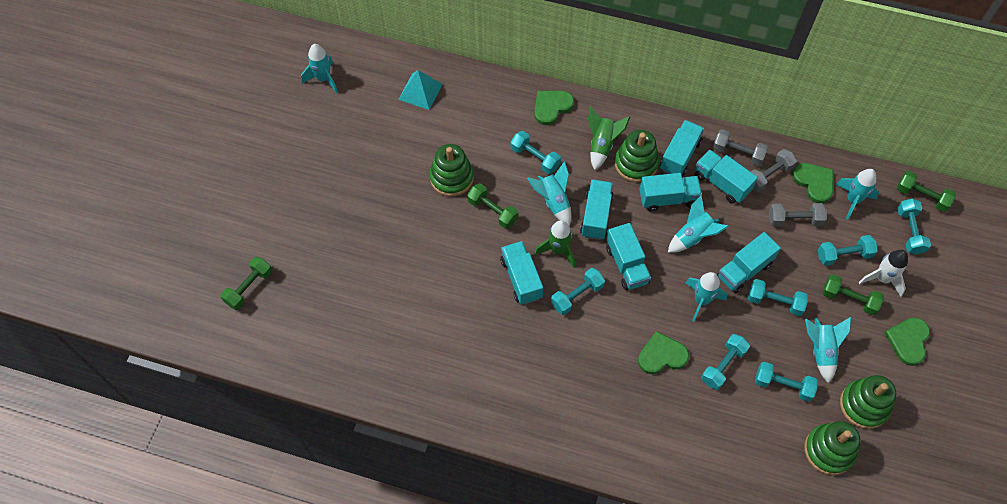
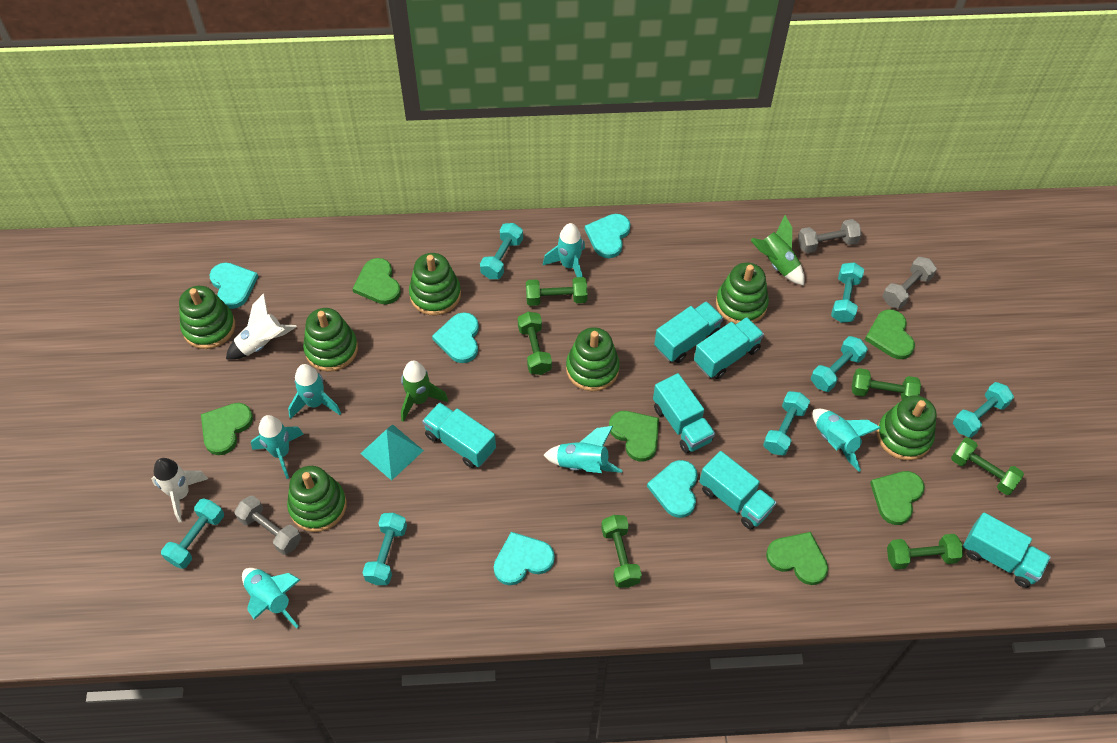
green dumbbell: 4 -> 6
green heart: 4 -> 6
green stacking toy: 4 -> 7
turquoise heart: 0 -> 5
turquoise truck: 7 -> 6
white rocket: 1 -> 2

